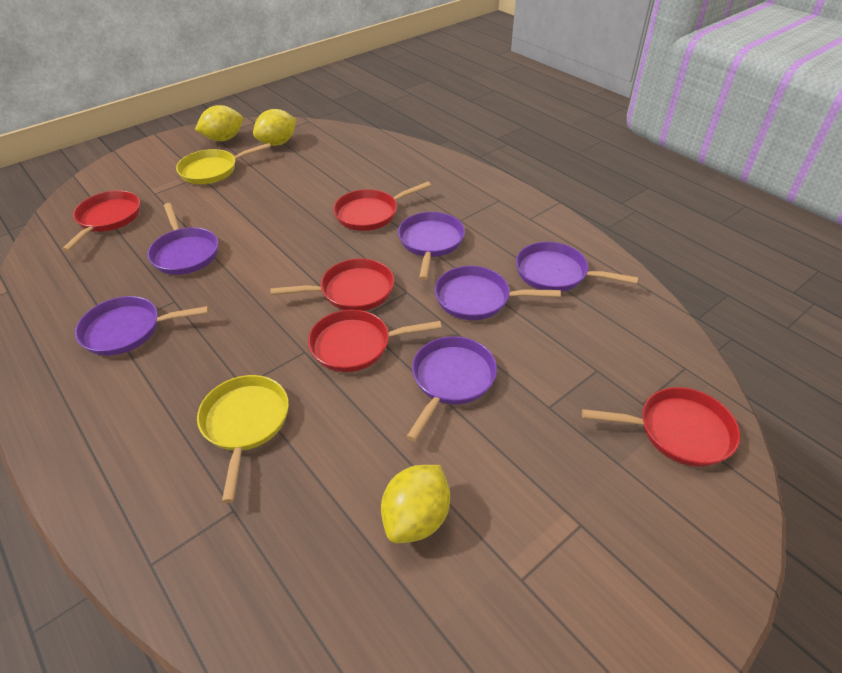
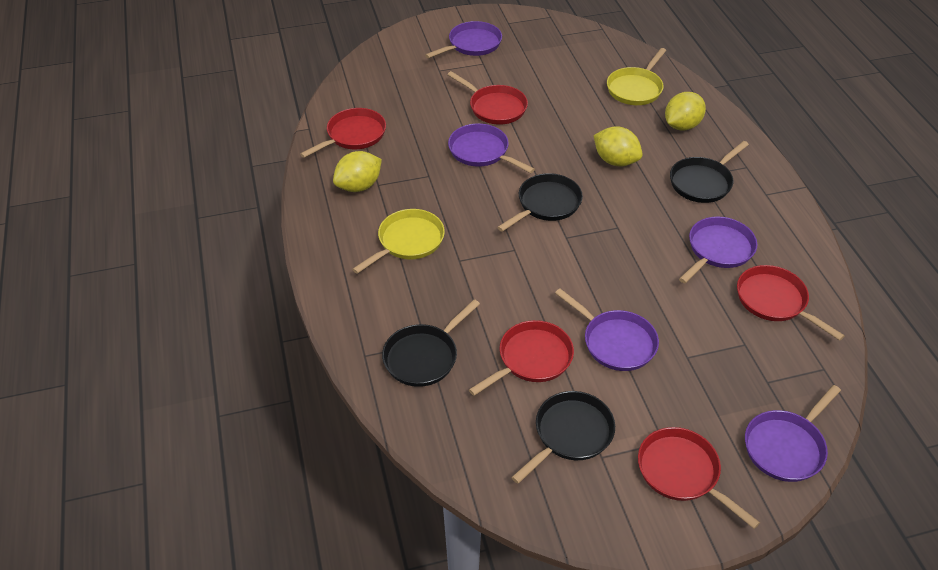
black pan: 0 -> 4
purple pan: 6 -> 5

